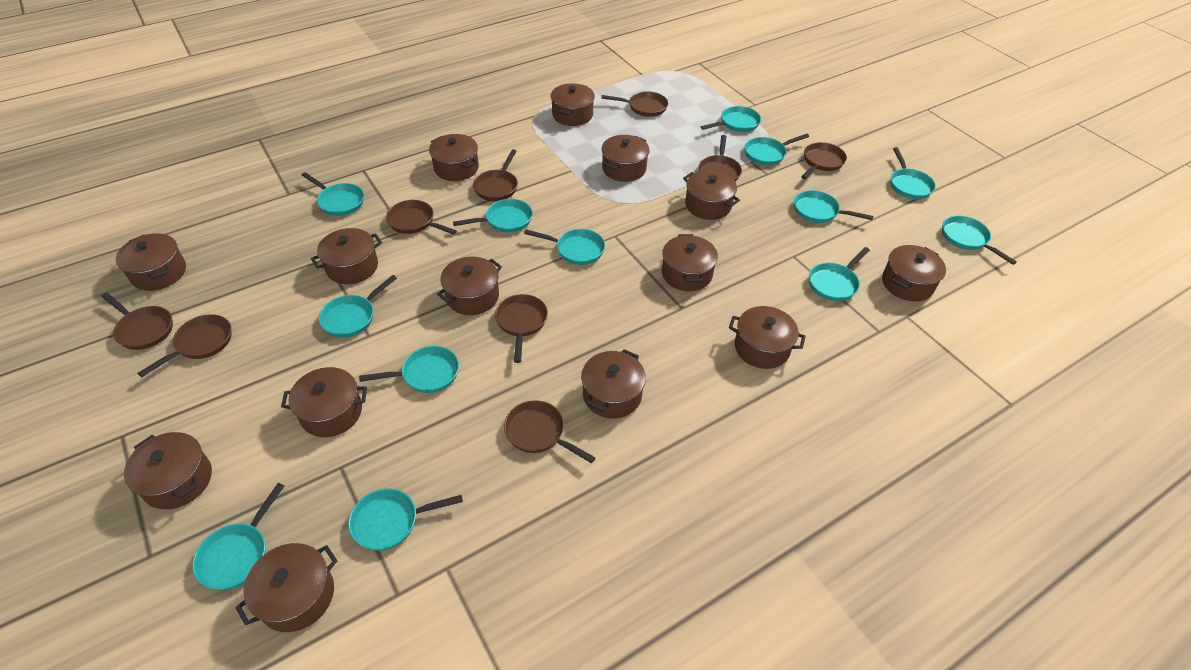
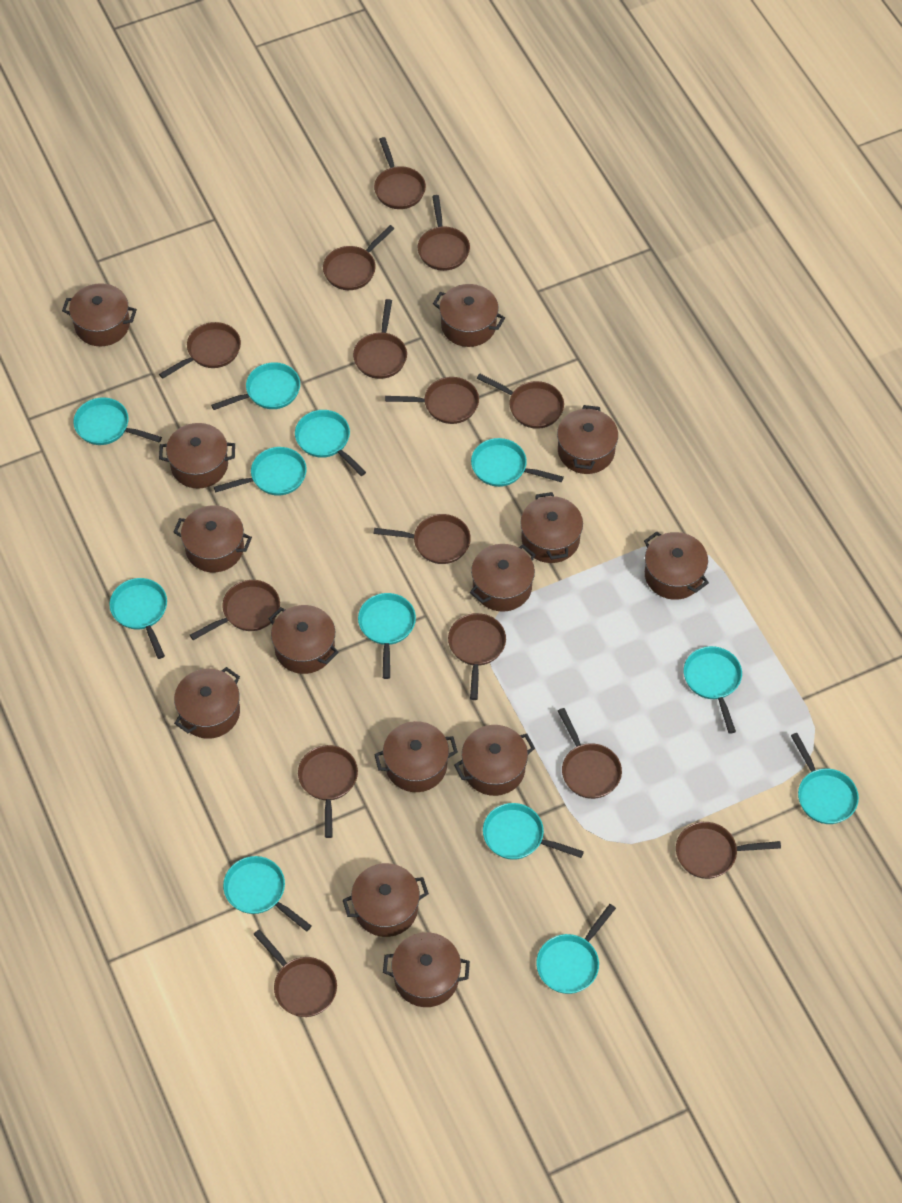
brown pan: 9 -> 14
turquoise pan: 13 -> 12

